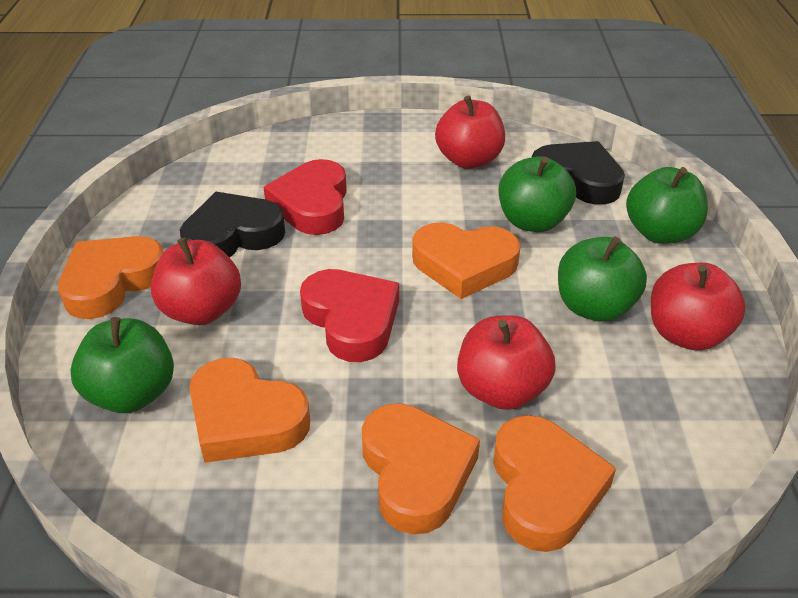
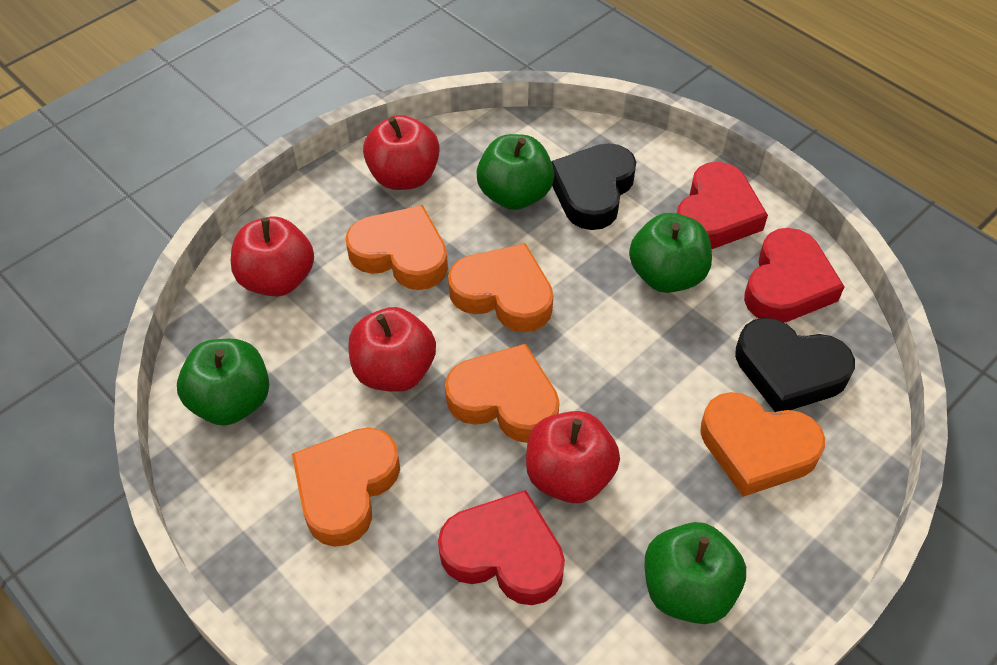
red heart: 2 -> 3

